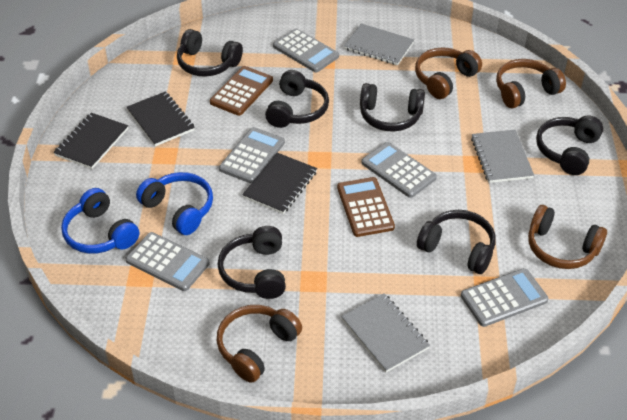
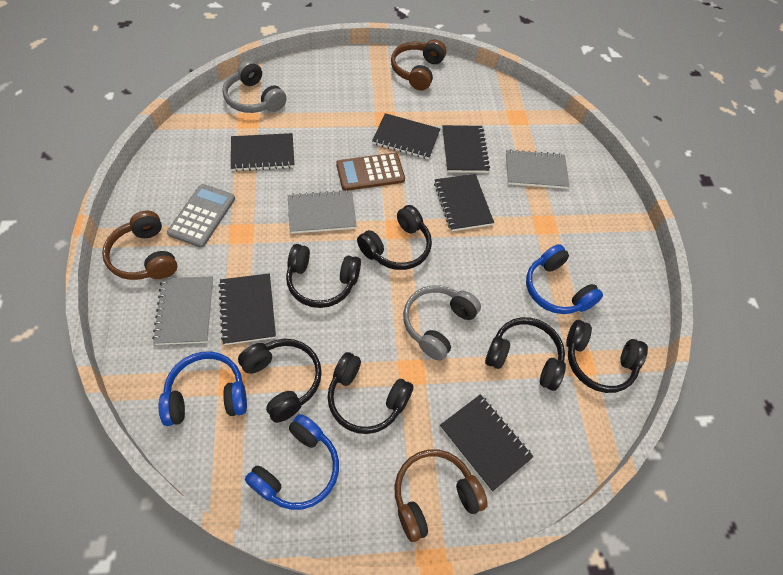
black notebook: 3 -> 6
blue headphones: 2 -> 3
brown calculator: 2 -> 1
brown headphones: 4 -> 3
grey calculator: 5 -> 1
grey headphones: 0 -> 2

